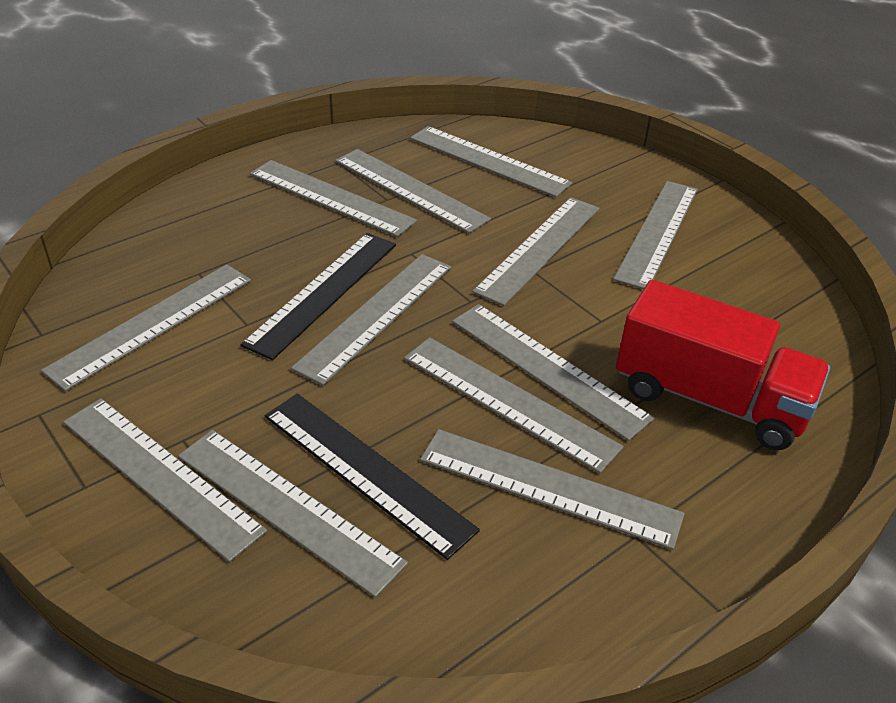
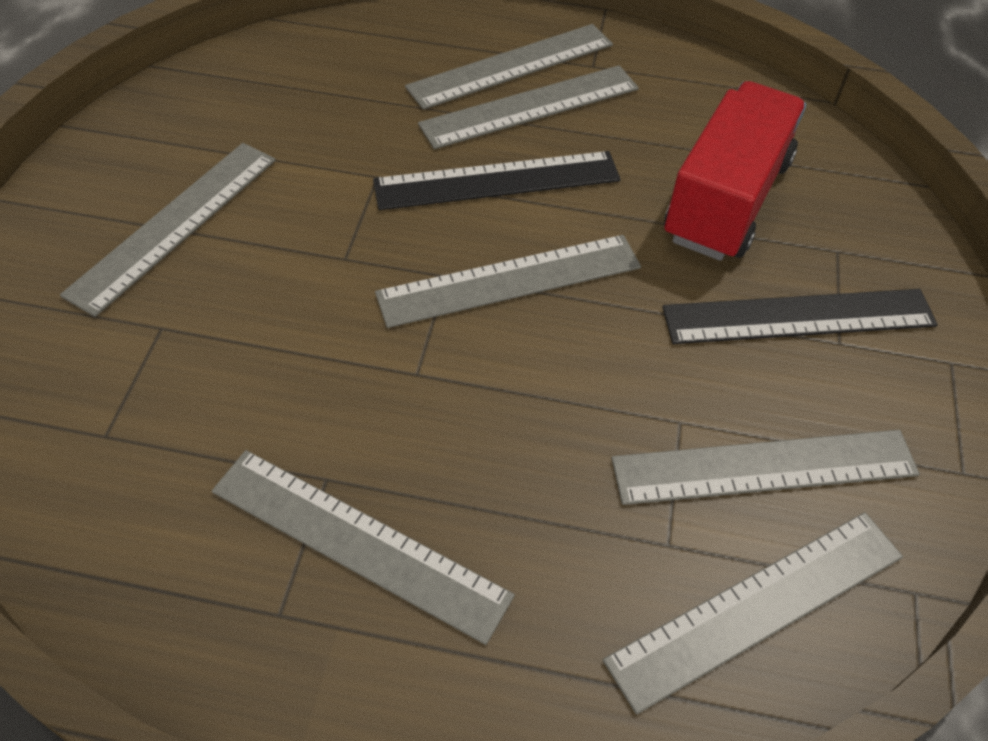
grey ruler: 12 -> 7

